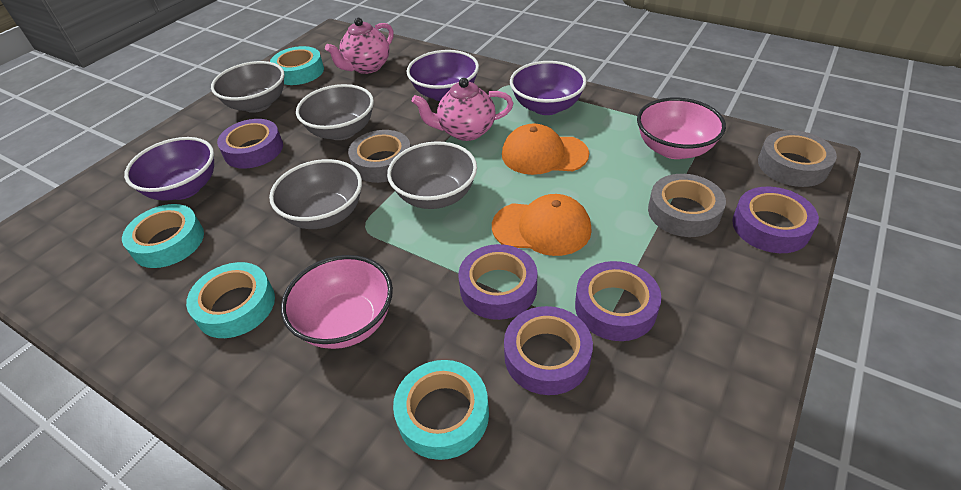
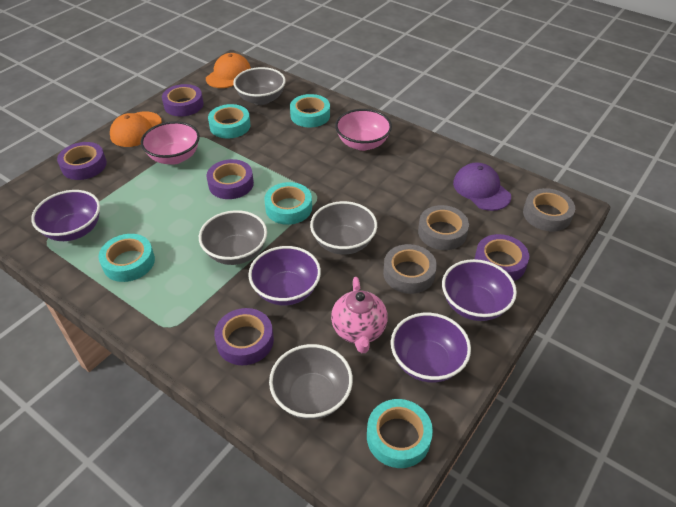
pink teapot: 2 -> 1
purple bowl: 3 -> 4
purple cap: 0 -> 1
turquoise tape: 4 -> 5

